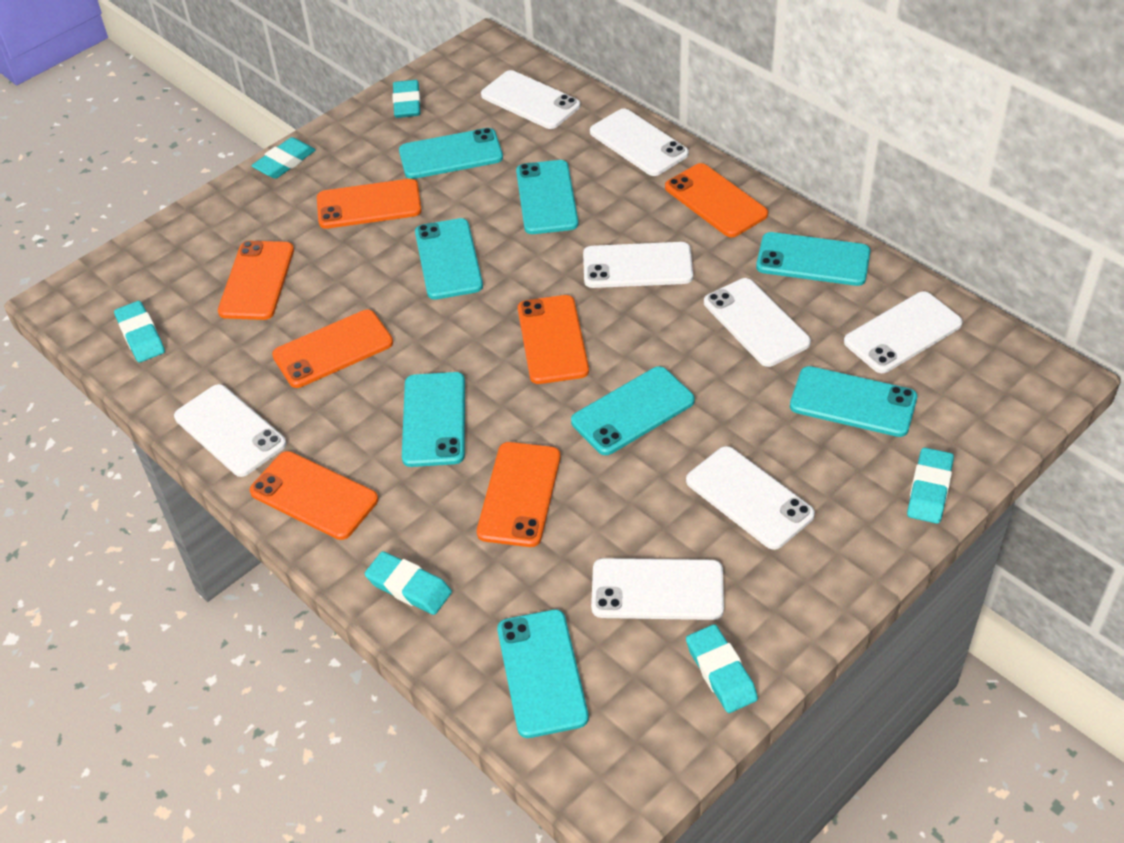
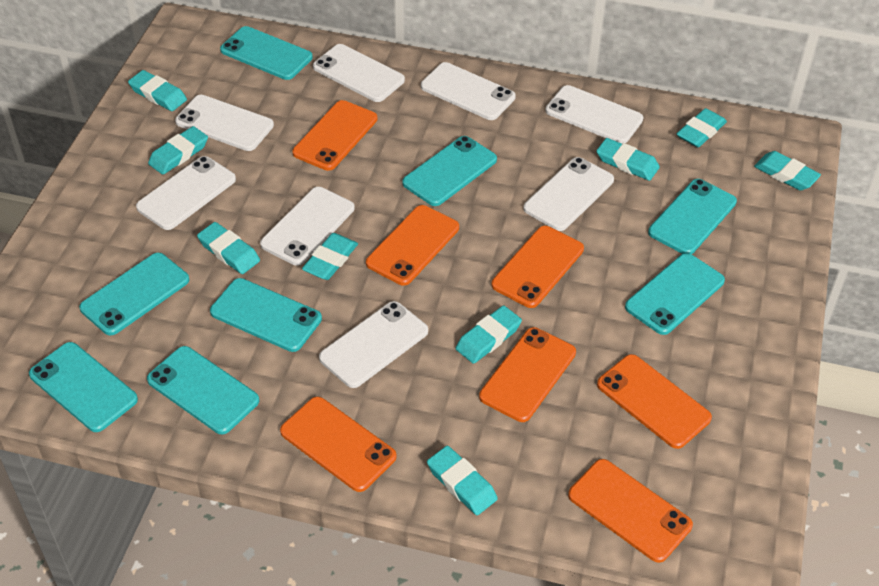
turquoise eraser: 6 -> 9

